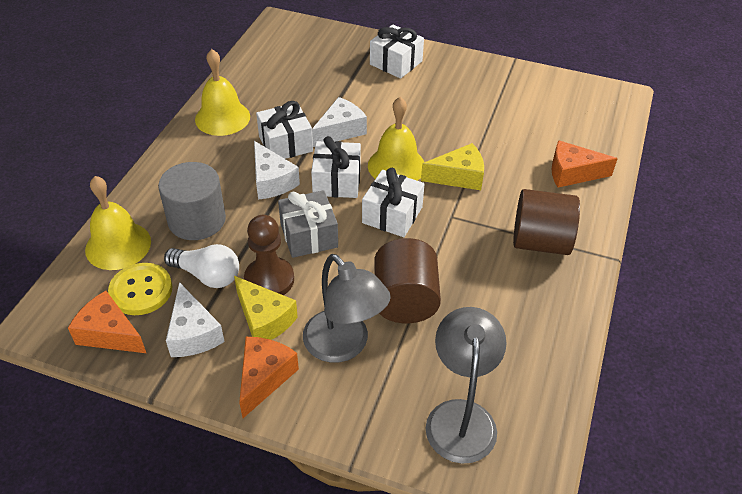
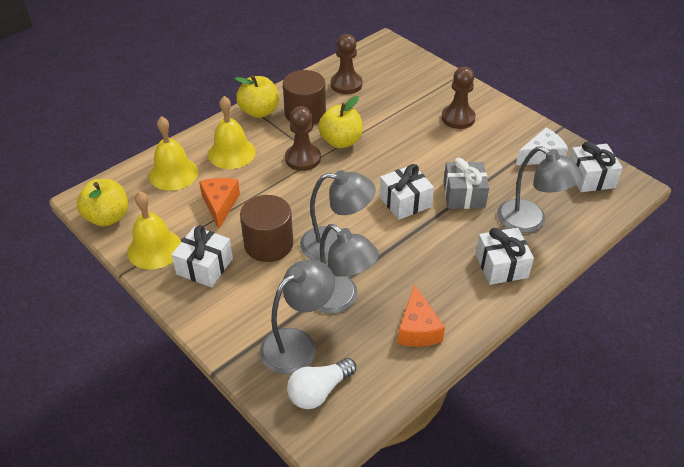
brown pawn: 1 -> 3
grey cylinder: 1 -> 0
grey lamp: 2 -> 4
orange cheese: 3 -> 2
white cheese: 3 -> 1
yellow apple: 0 -> 3
yellow button: 1 -> 0
yellow cheese: 2 -> 0

